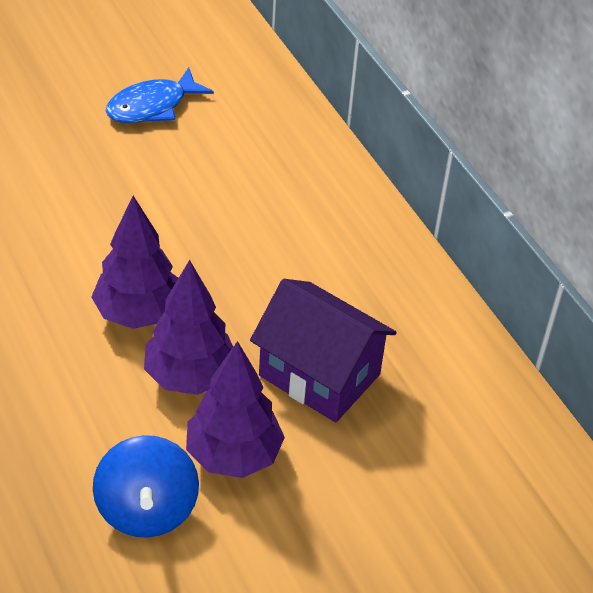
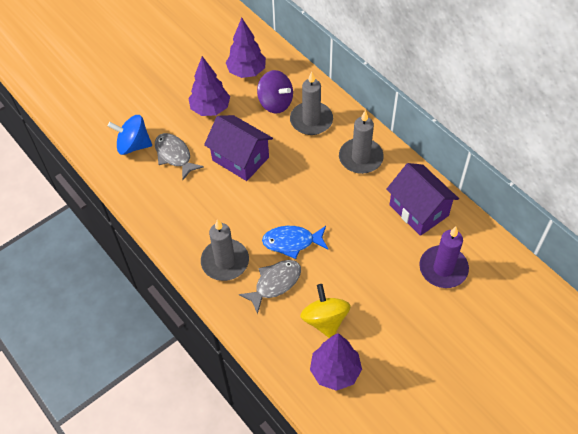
grey candle: 0 -> 3
grey fish: 0 -> 2
purple candle: 0 -> 1
purple house: 1 -> 2
purple spinning top: 0 -> 1
yellow spinning top: 0 -> 1

